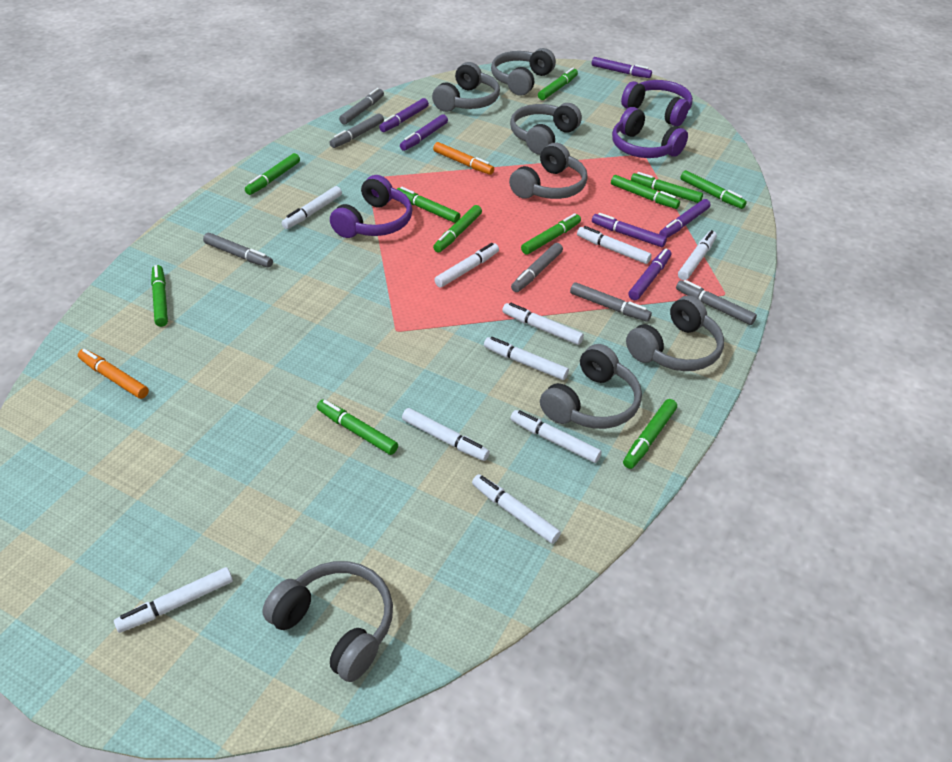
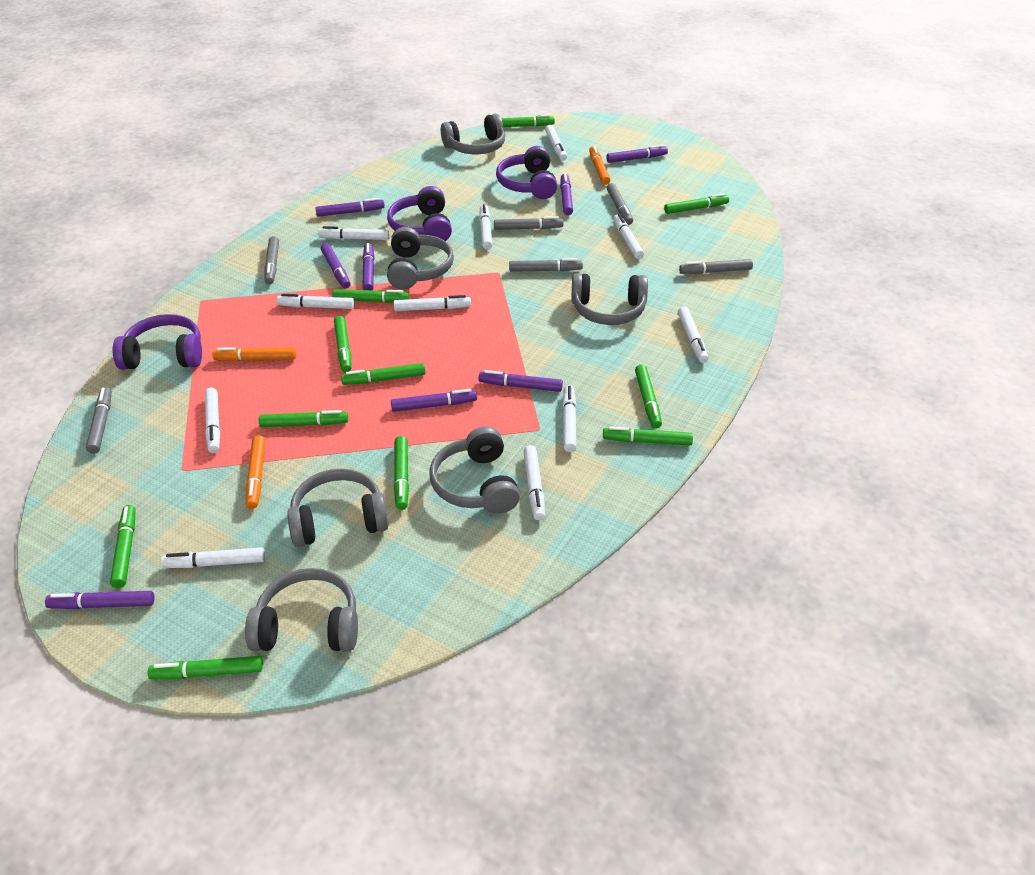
grey headphones: 7 -> 6
orange marker: 2 -> 3
purple marker: 6 -> 8
white marker: 10 -> 11

